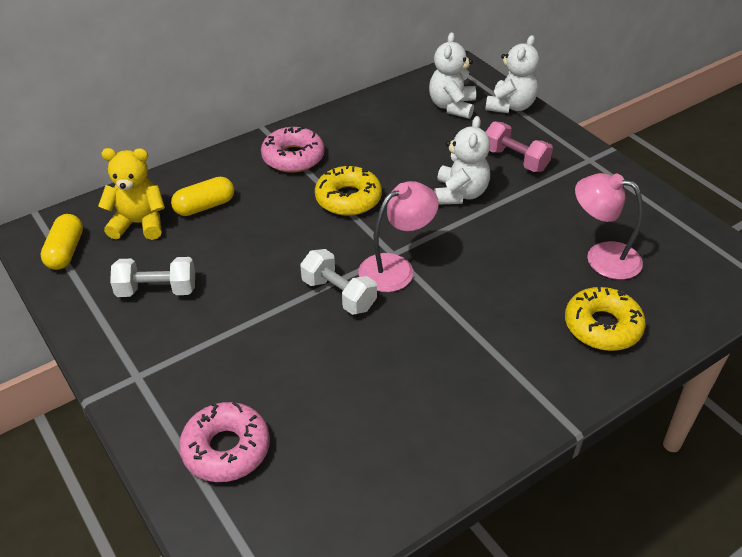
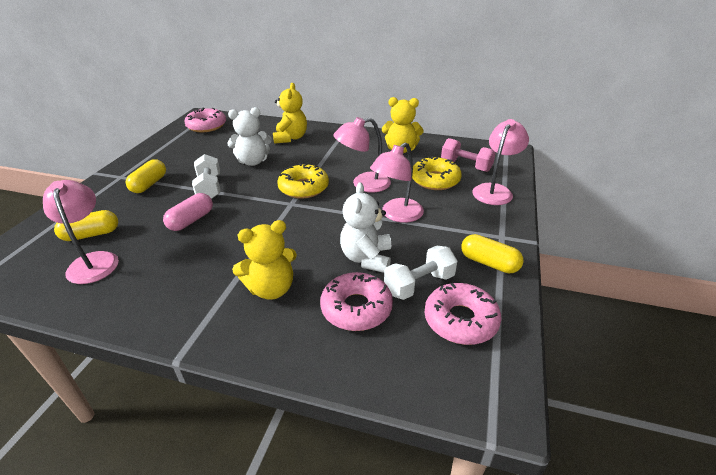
pink capsule: 0 -> 1
pink donut: 2 -> 3
pink lamp: 2 -> 4
white teddy bear: 3 -> 2
yellow capsule: 2 -> 3
yellow teddy bear: 1 -> 3

